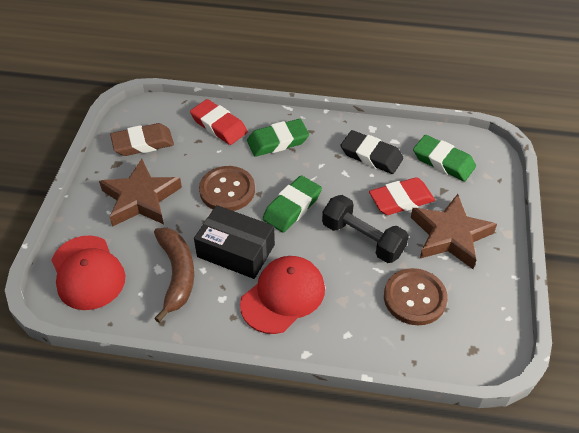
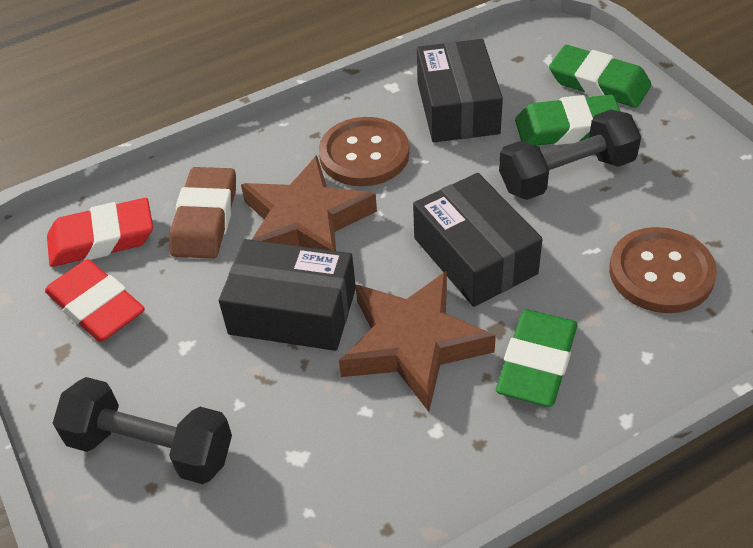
black box: 1 -> 3
black dumbbell: 1 -> 2
black eraser: 1 -> 0
brown banana: 1 -> 0
red cap: 2 -> 0

